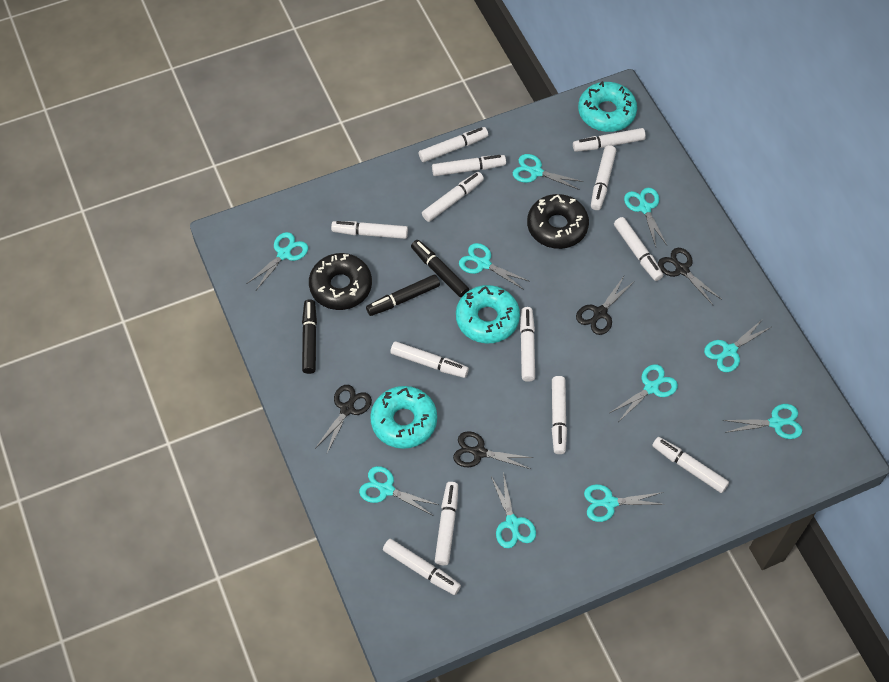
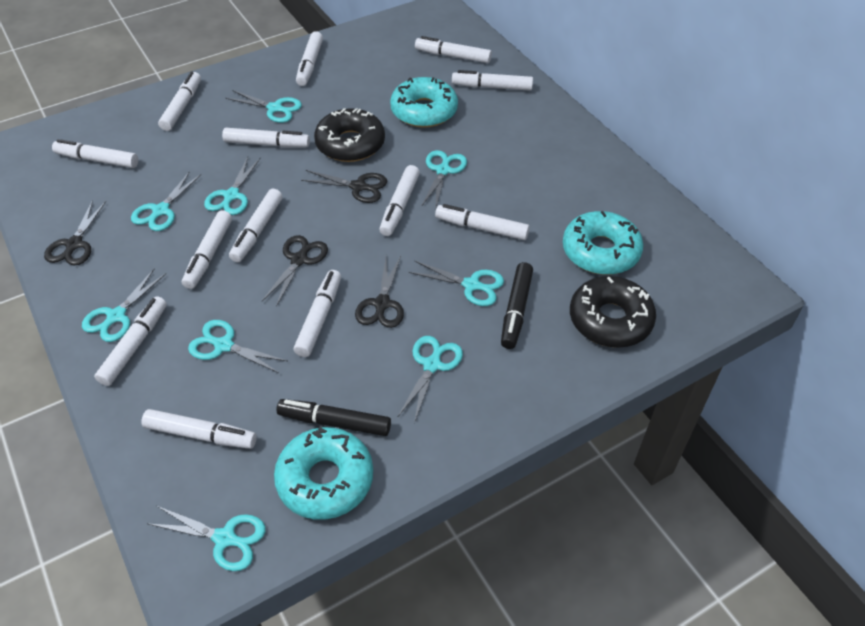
black marker: 3 -> 2
turquoise scissors: 10 -> 9

